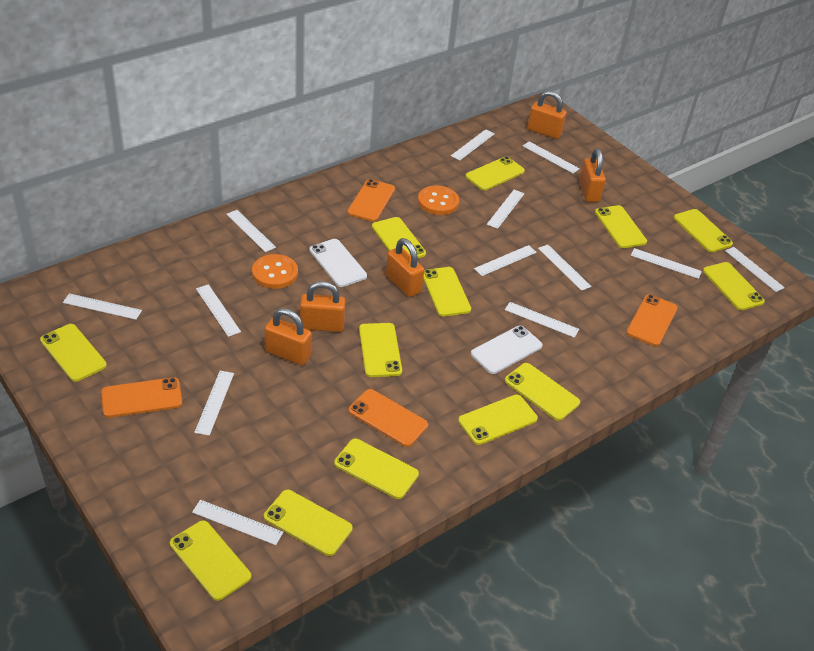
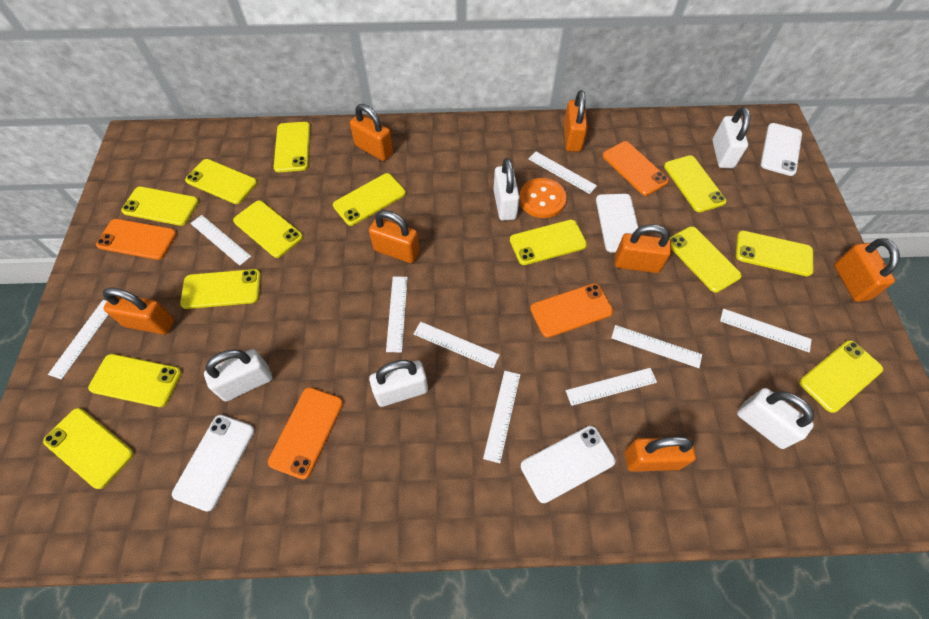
orange button: 2 -> 1
orange padlock: 5 -> 7
white padlock: 0 -> 5
white phone: 2 -> 4
white ruler: 13 -> 9

